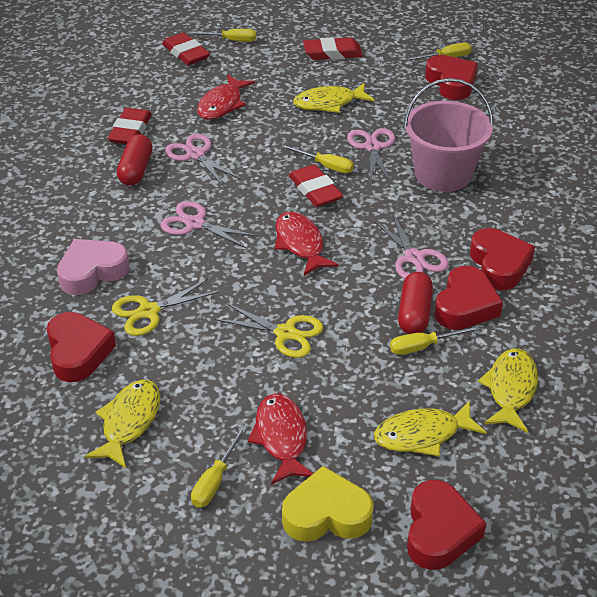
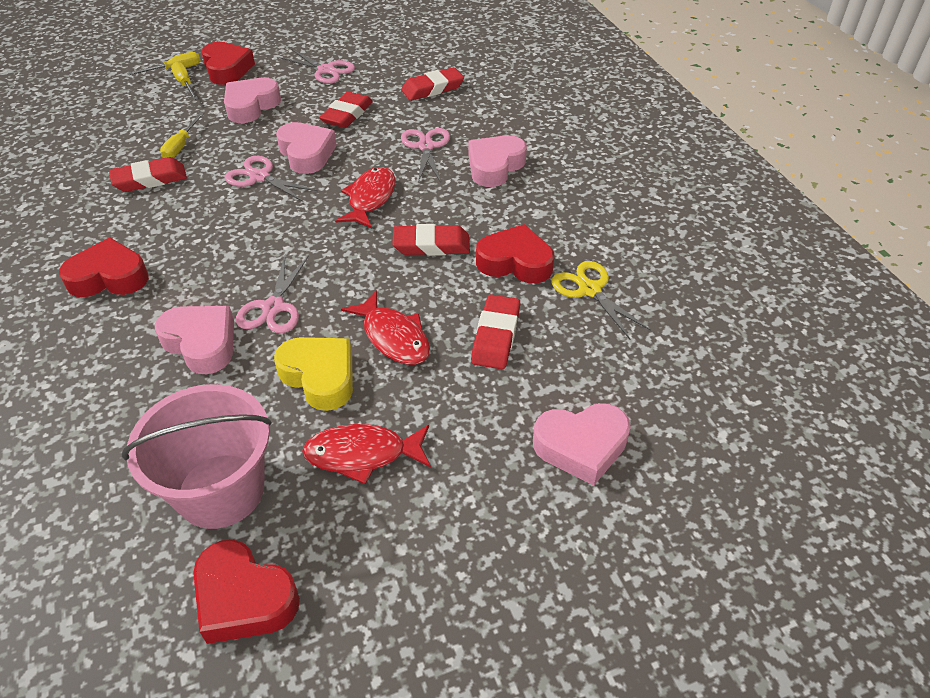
pink heart: 1 -> 5
red capsule: 2 -> 0
red eraser: 4 -> 5
red heart: 5 -> 4
yellow fish: 4 -> 0
yellow scissors: 2 -> 1
yellow screwdriver: 5 -> 3

